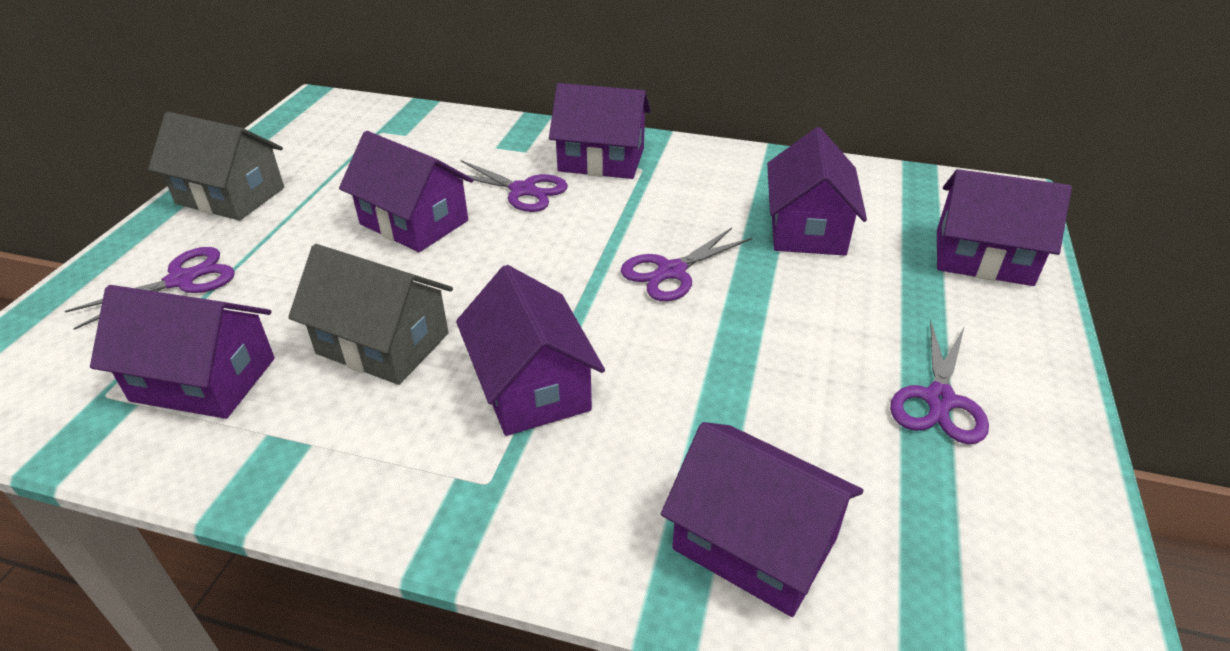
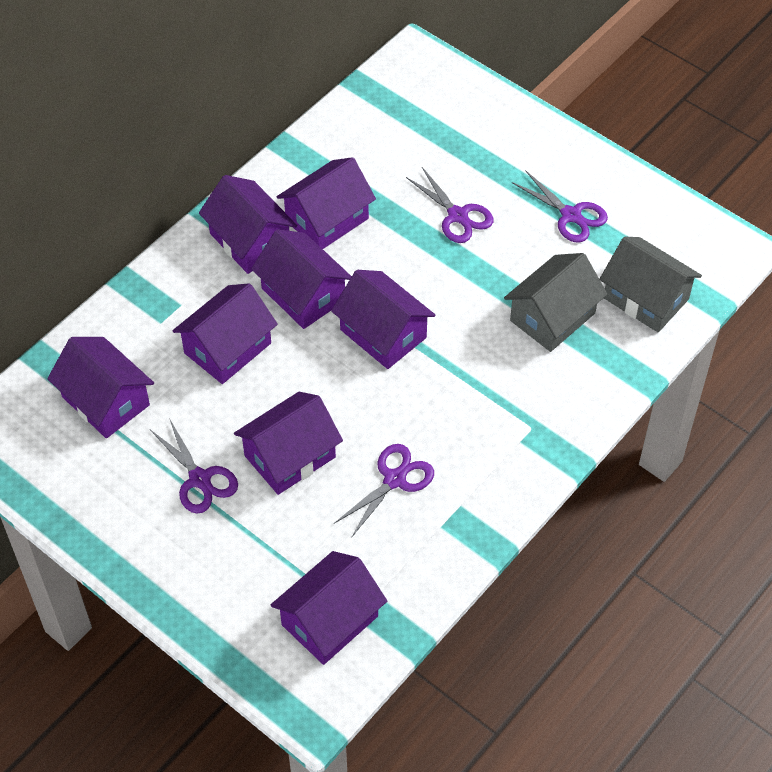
purple house: 7 -> 8

